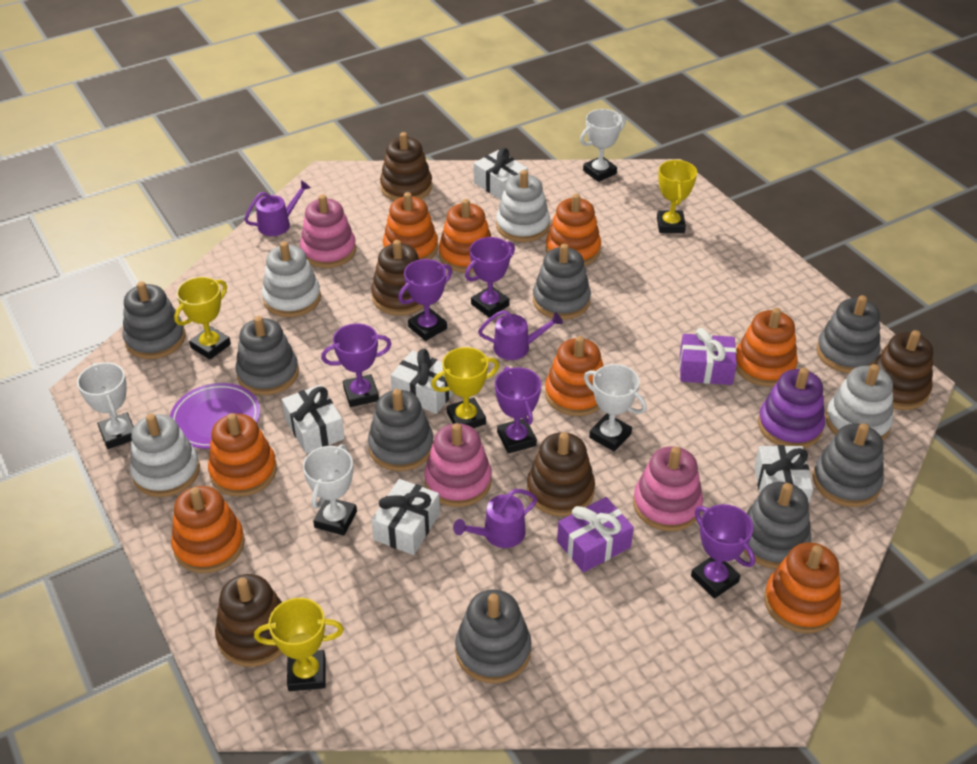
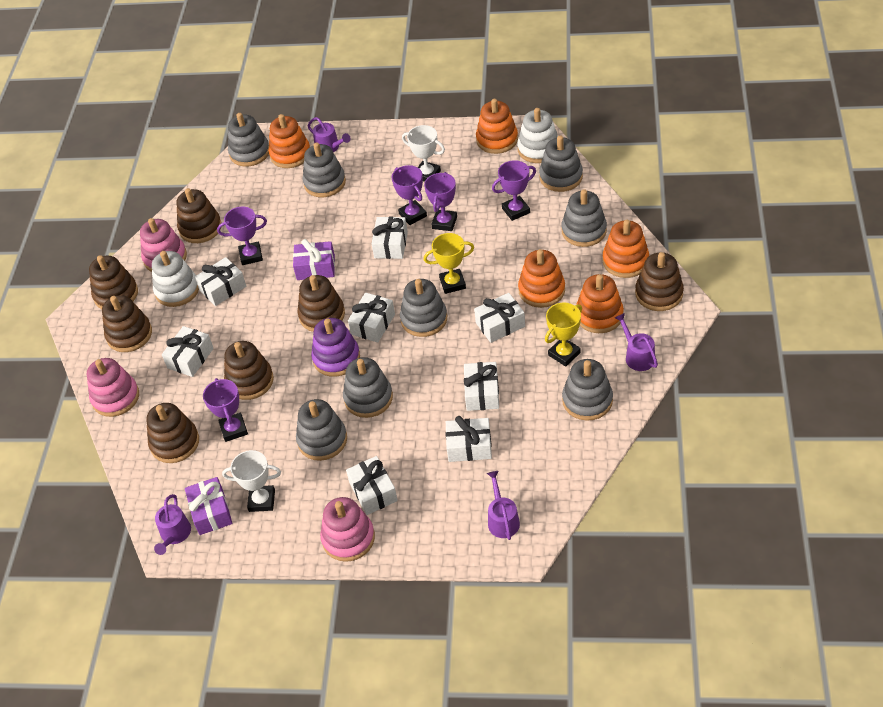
brown stacking toy: 5 -> 7
orange stacking toy: 8 -> 5
purple plate: 1 -> 0
purple watering can: 3 -> 4
white gift: 5 -> 8
white stacking toy: 4 -> 2
white trophy: 4 -> 2
yellow trophy: 4 -> 2

